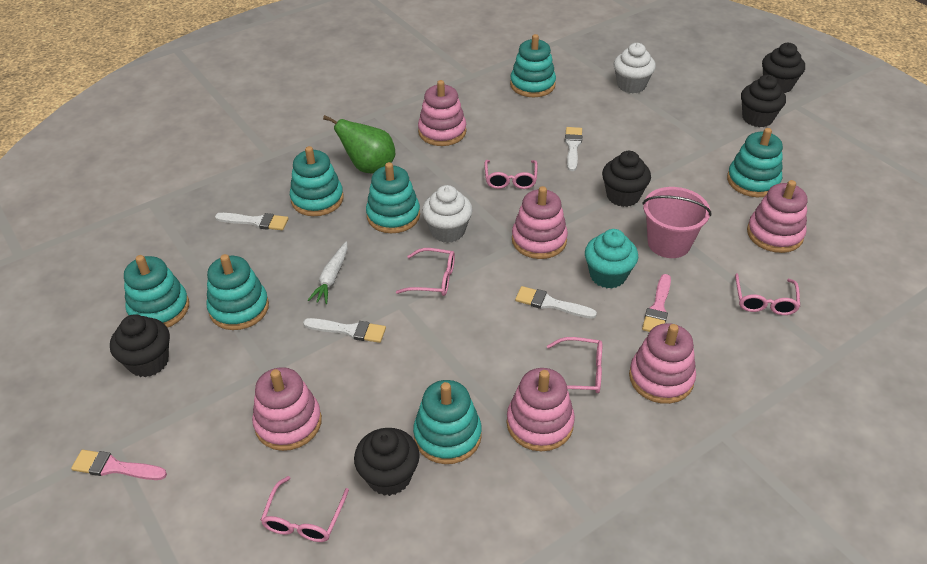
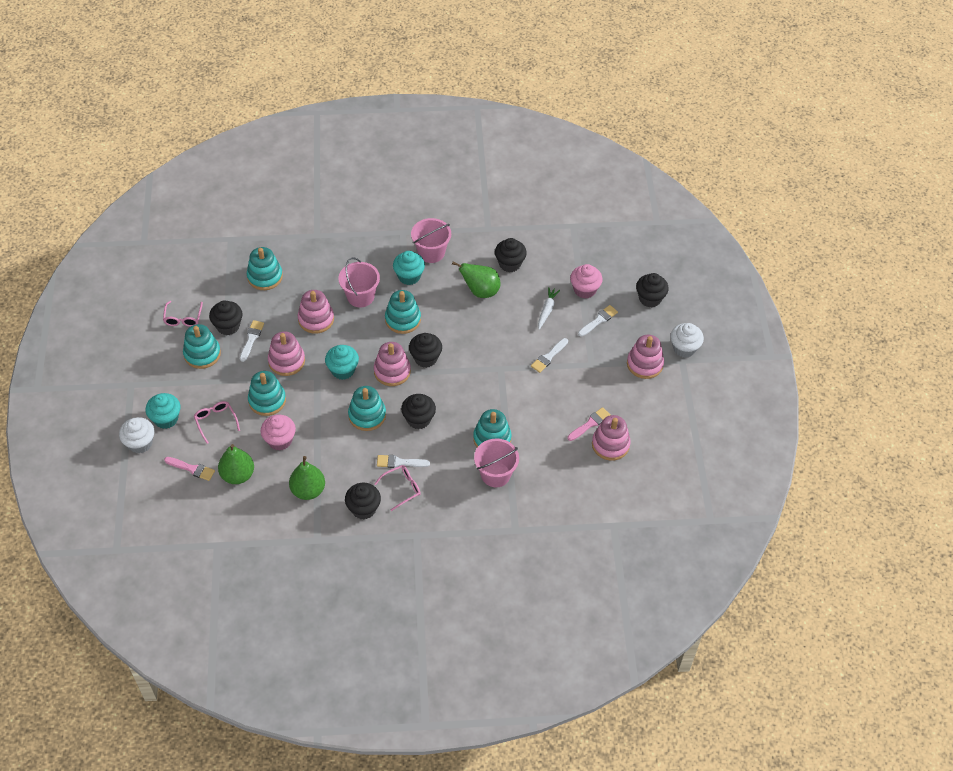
black cupcake: 5 -> 6
green pear: 1 -> 3
pink bucket: 1 -> 3
pink cupcake: 0 -> 2
pink glasses: 5 -> 3
pink stacking toy: 6 -> 5
turquoise cupcake: 1 -> 3
turquoise stacking toy: 7 -> 6

